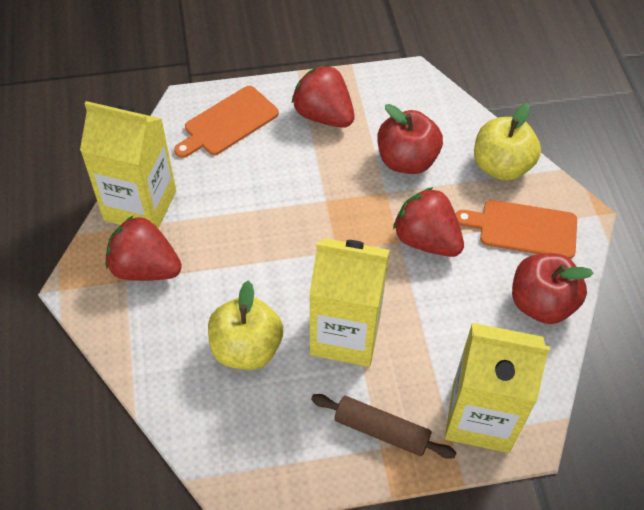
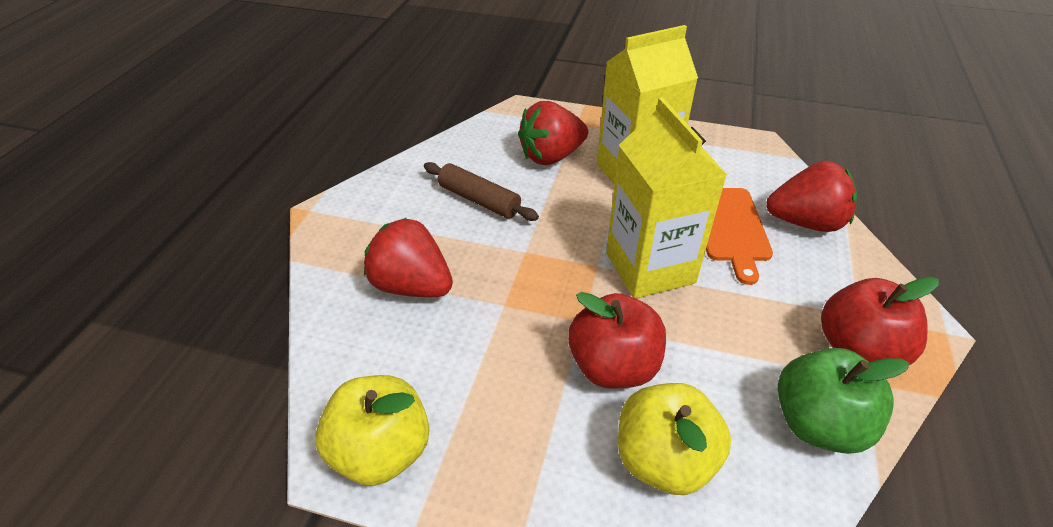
green apple: 0 -> 1
orange cutting board: 2 -> 1
yellow carton: 3 -> 2

